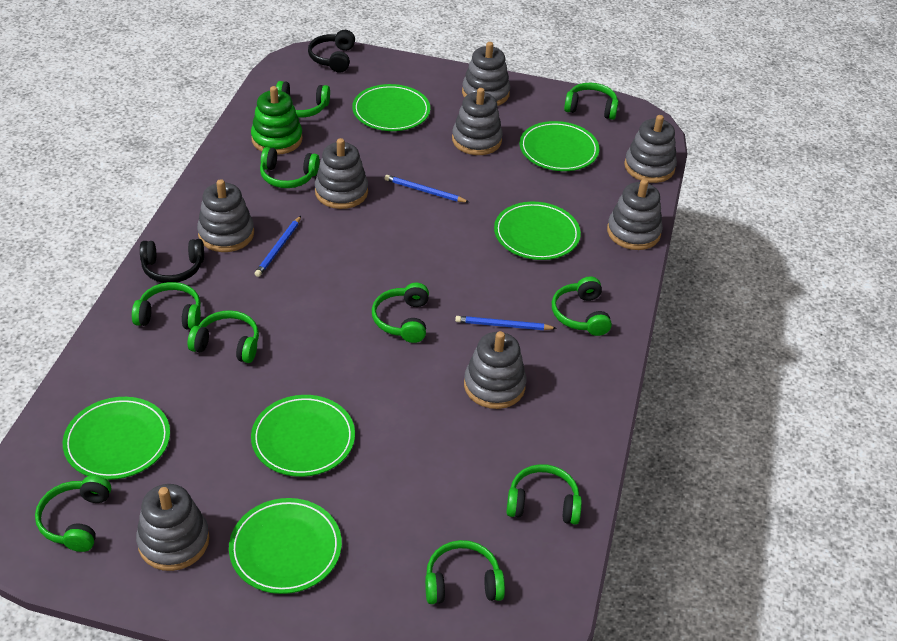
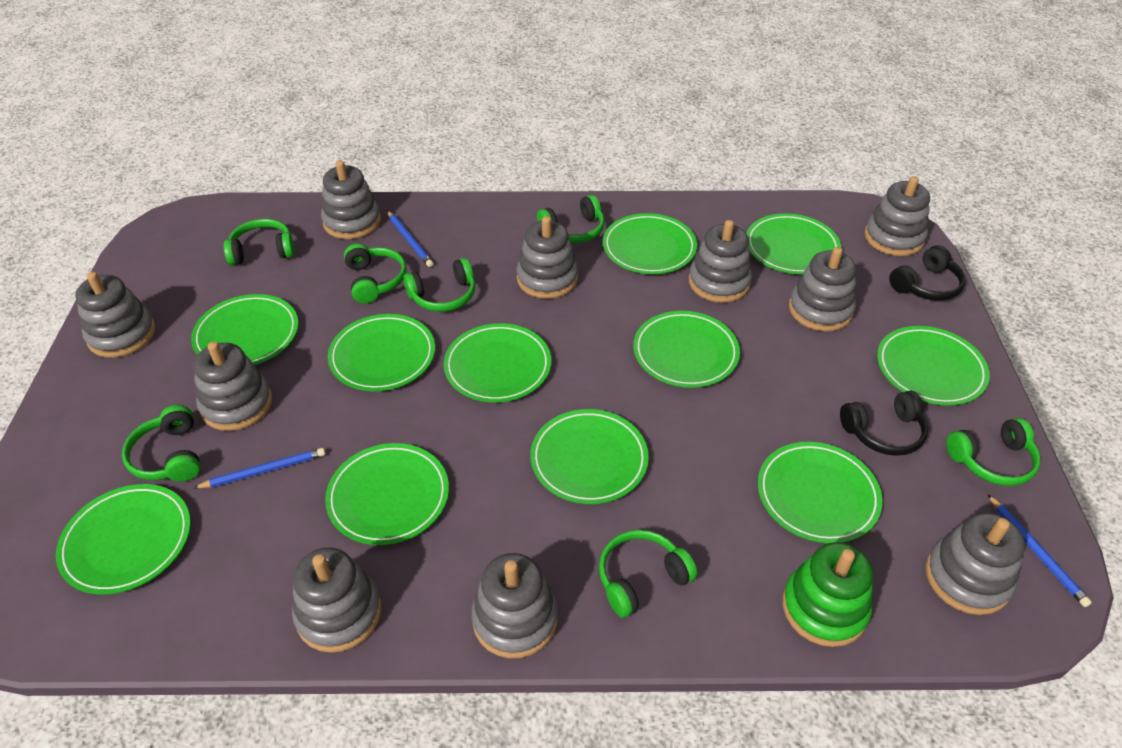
green headphones: 10 -> 7
green plate: 6 -> 11
grey stacking toy: 8 -> 10

